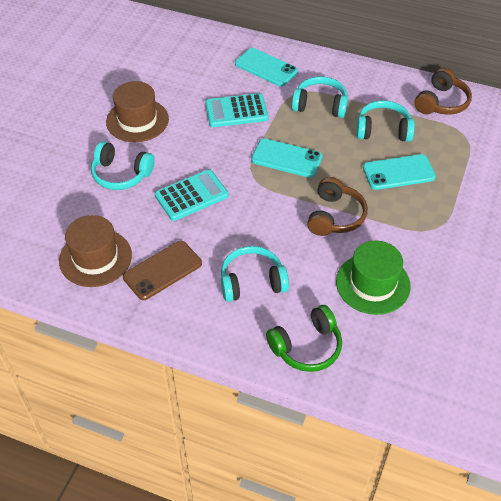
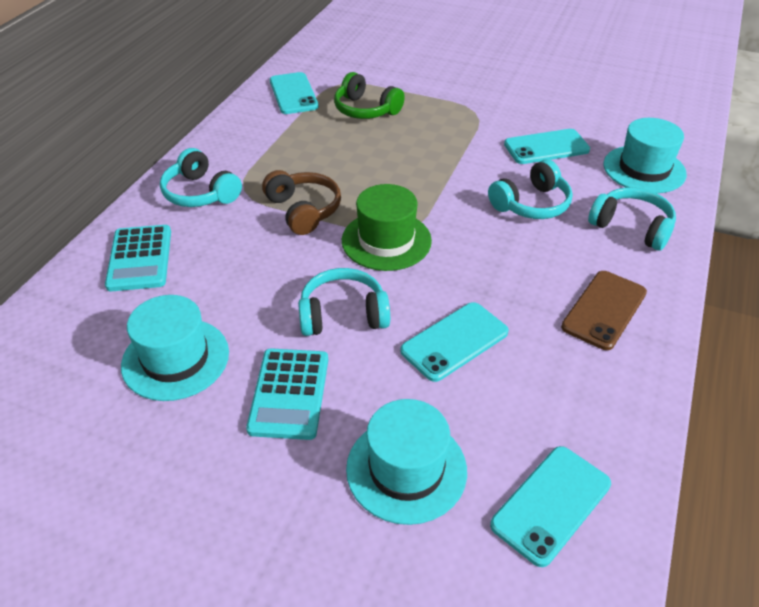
brown hat: 2 -> 0
brown headphones: 2 -> 1
turquoise hat: 0 -> 3
turquoise phone: 3 -> 4

